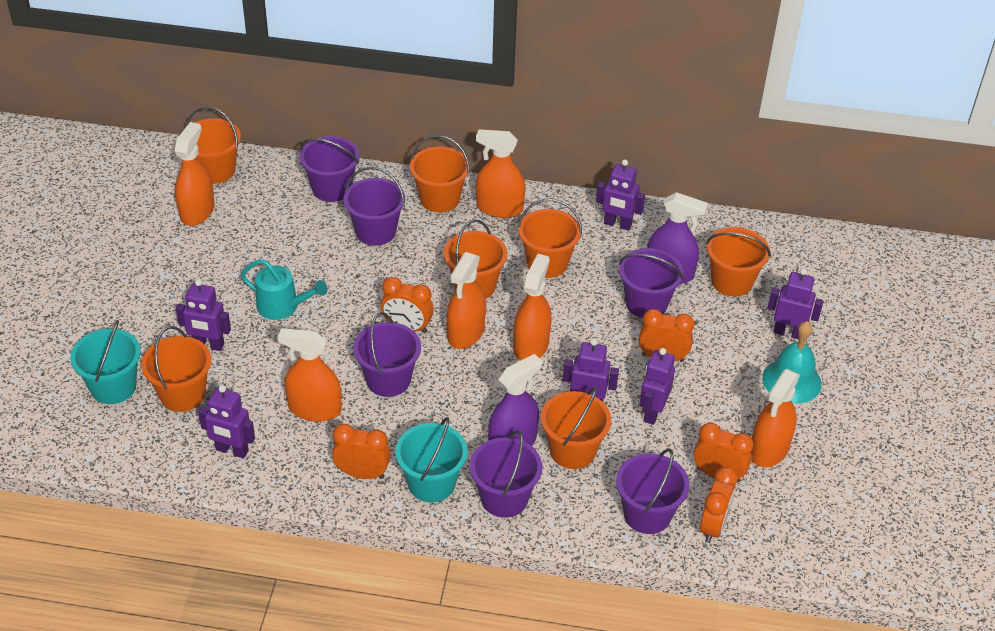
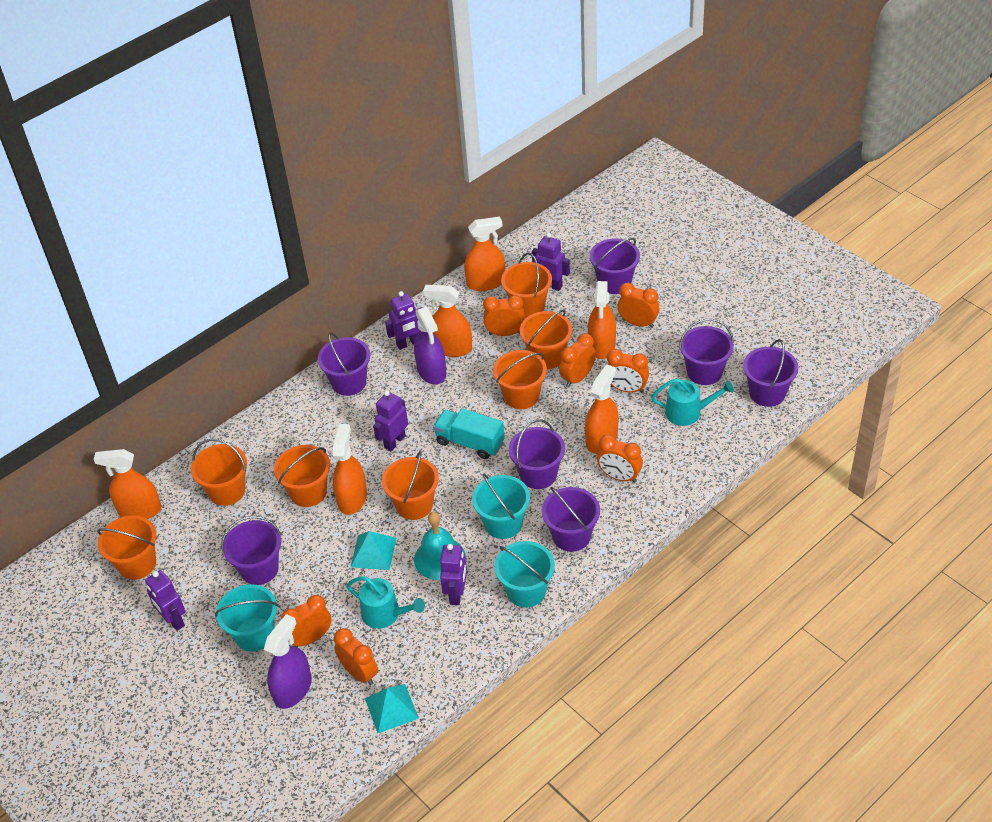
orange clock: 5 -> 7
purple bucket: 6 -> 7
purple robot: 6 -> 5
turquoise bucket: 2 -> 3
turquoise pyramid: 0 -> 2
turquoise truck: 0 -> 1
turquoise watering can: 1 -> 2

